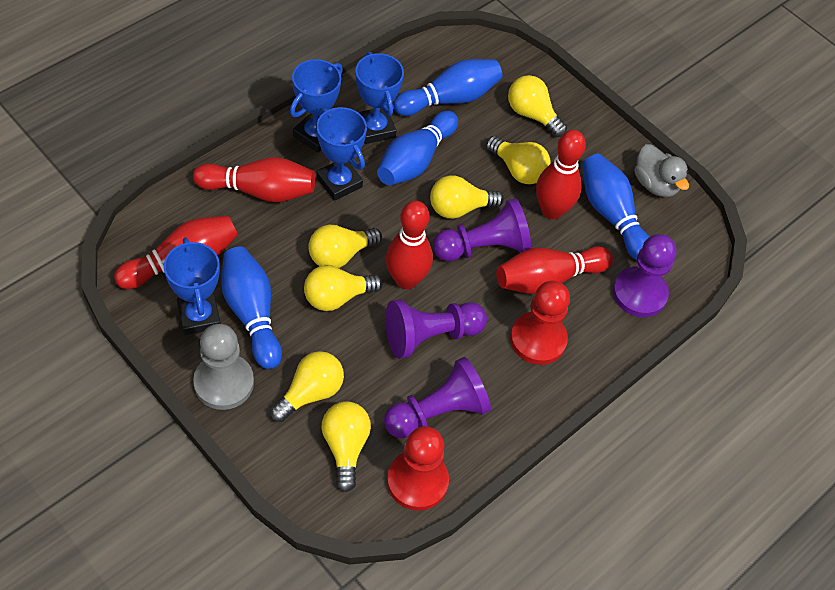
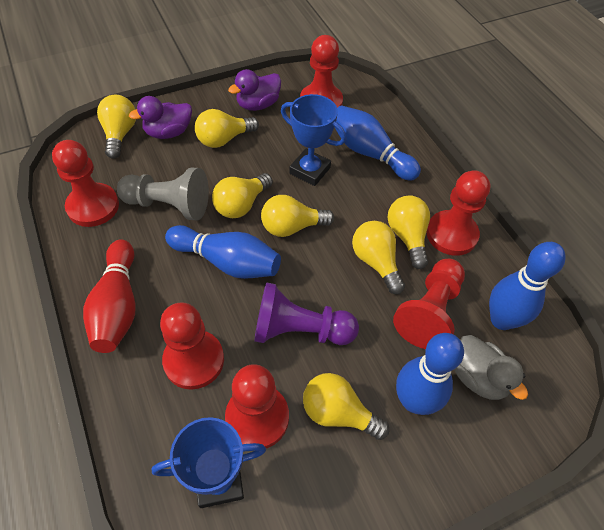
blue trophy: 4 -> 2
purple duck: 0 -> 2
purple pawn: 4 -> 1
red bowling pin: 5 -> 1
red pawn: 2 -> 6

